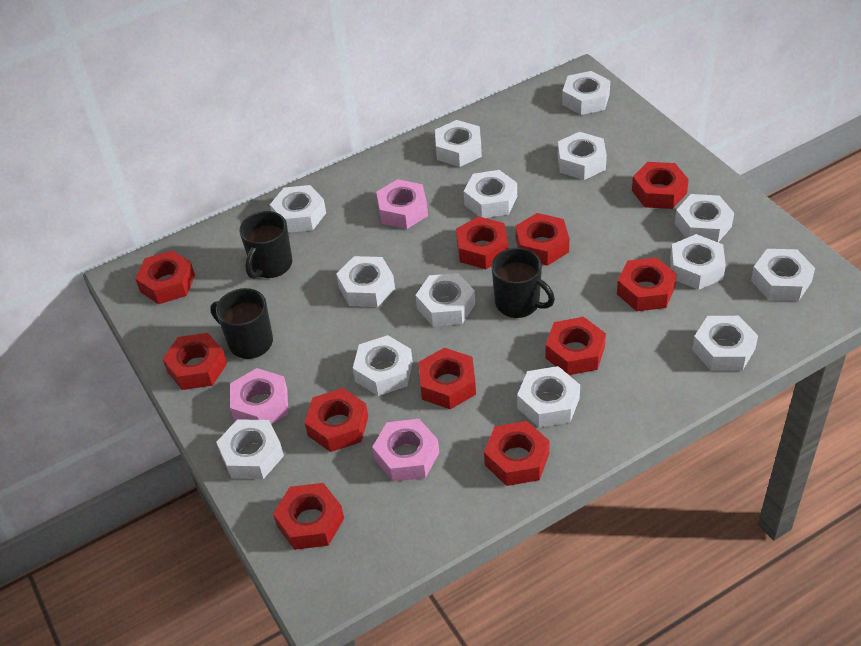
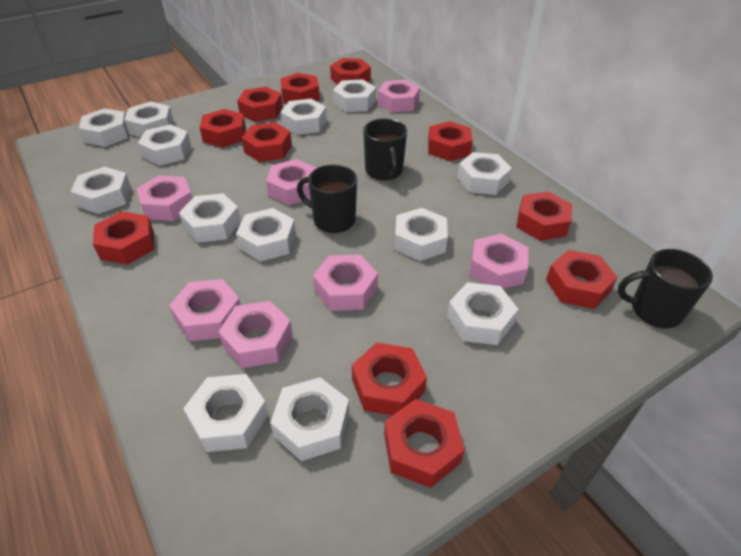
pink nut: 3 -> 7
white nut: 14 -> 13

